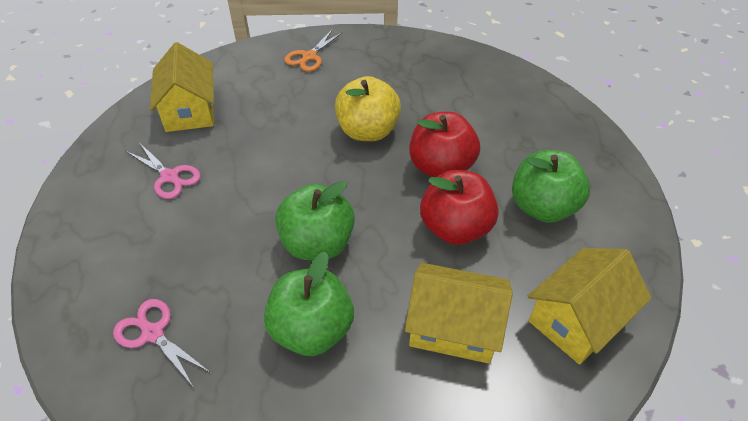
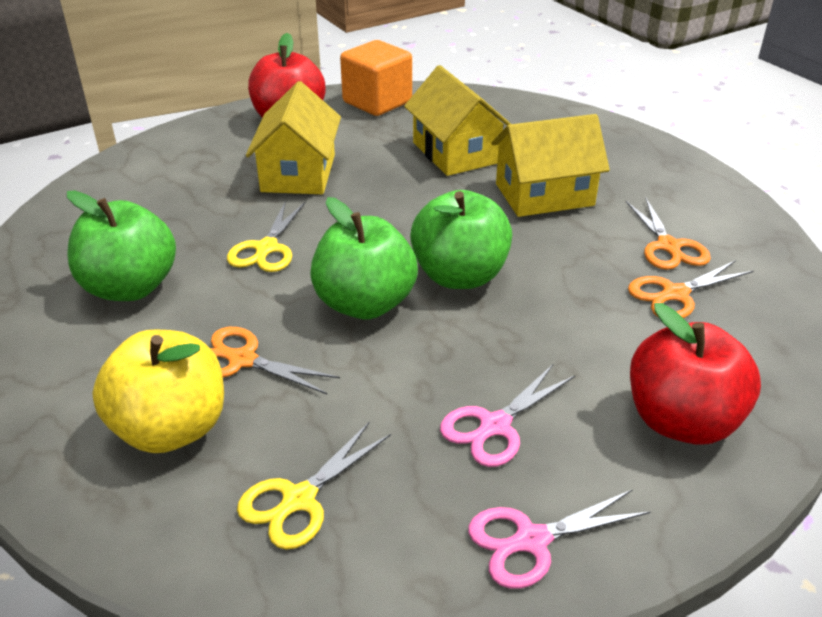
orange cube: 0 -> 1
orange scissors: 1 -> 3
yellow scissors: 0 -> 2

